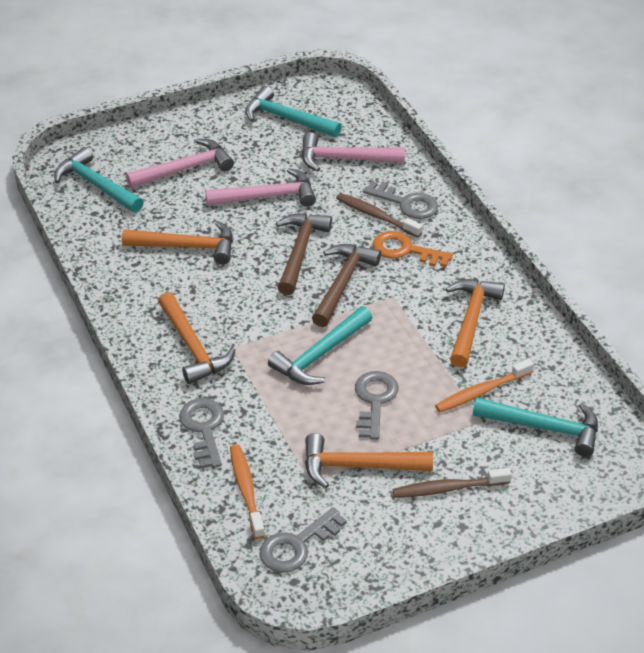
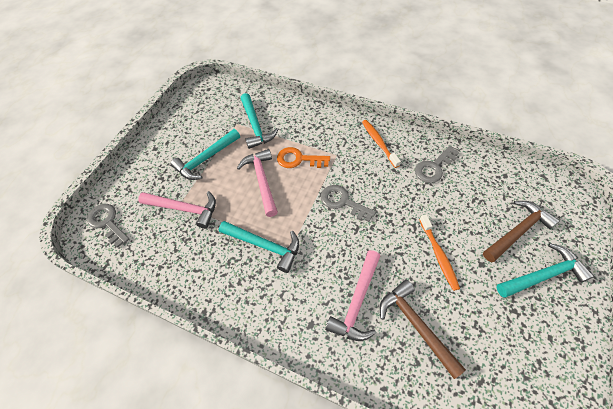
brown toothbrush: 2 -> 0
grey key: 4 -> 3
orange hammer: 4 -> 0

